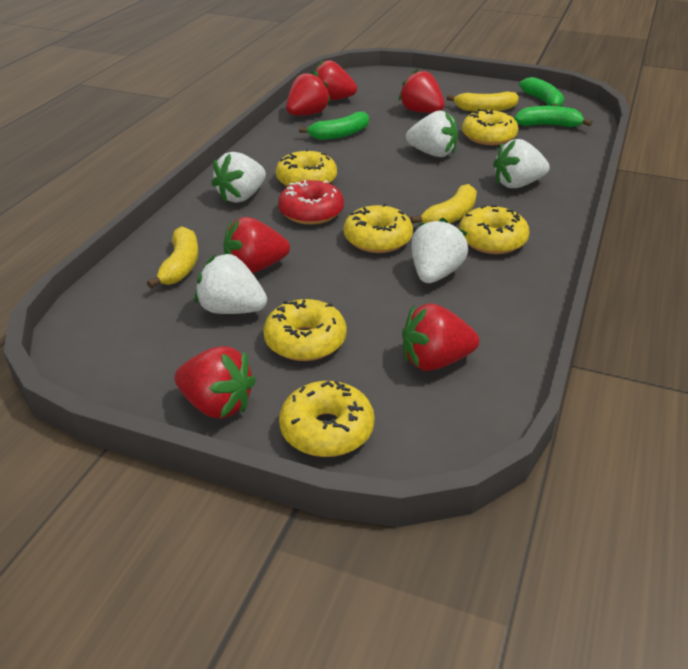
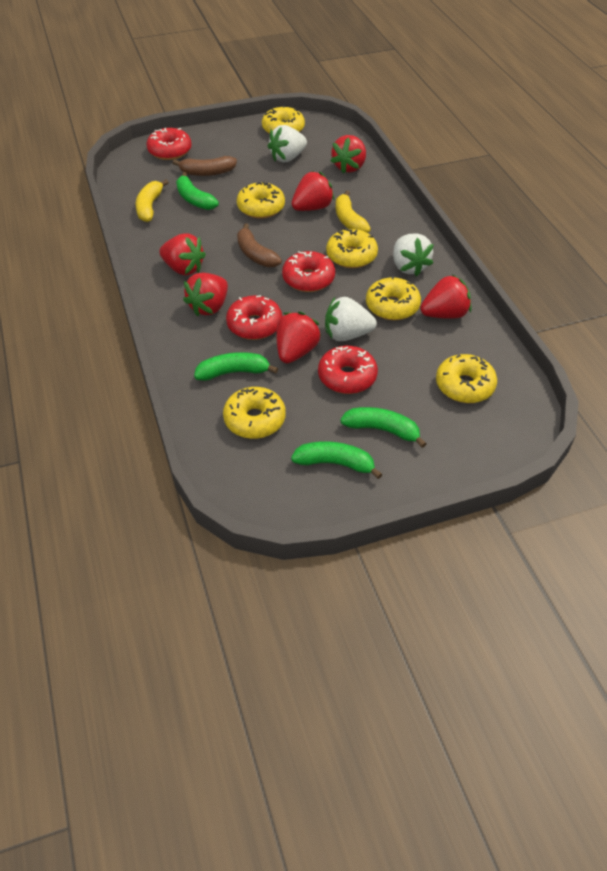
brown banana: 0 -> 2
green banana: 3 -> 4
red donut: 1 -> 4
white strawberry: 5 -> 3
yellow banana: 3 -> 2

